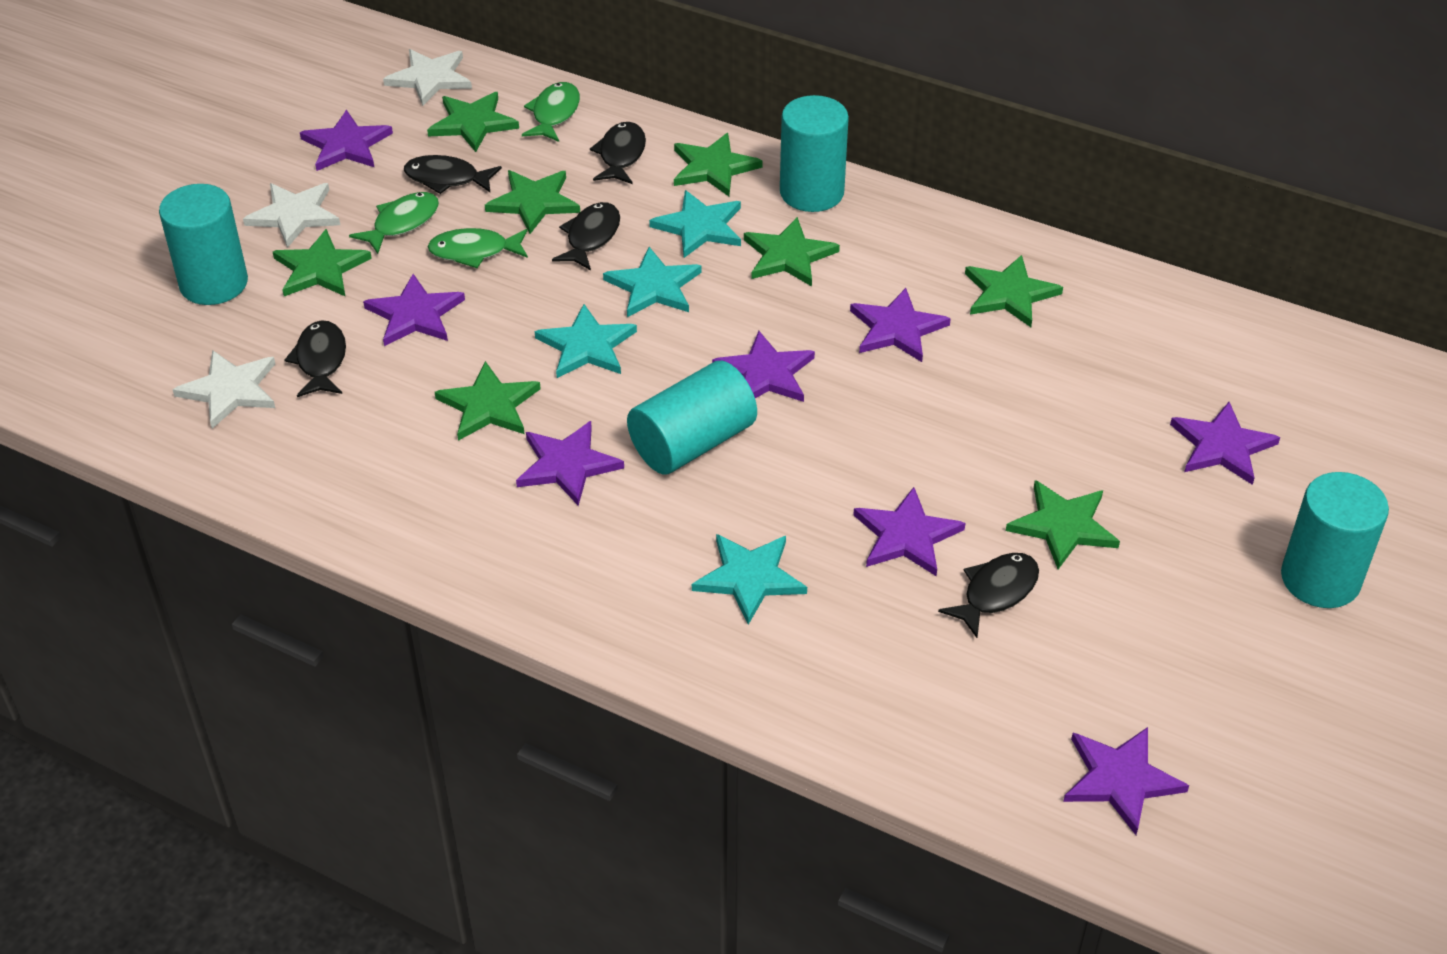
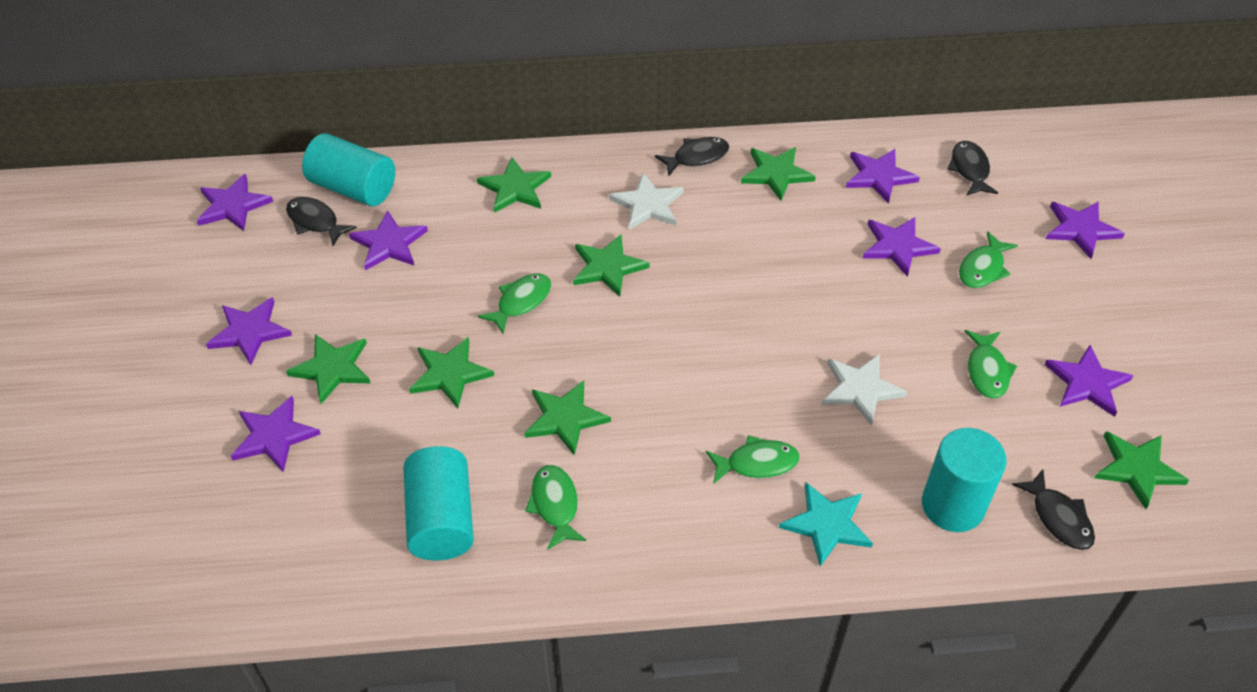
black fish: 5 -> 4
green fish: 3 -> 5
green star: 8 -> 7
turquoise cylinder: 4 -> 3
turquoise star: 4 -> 1
white star: 3 -> 2

